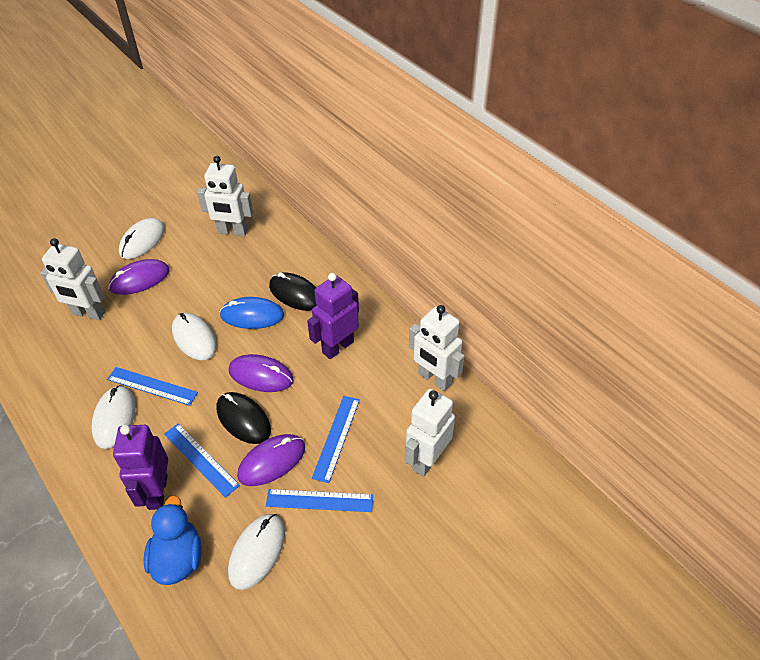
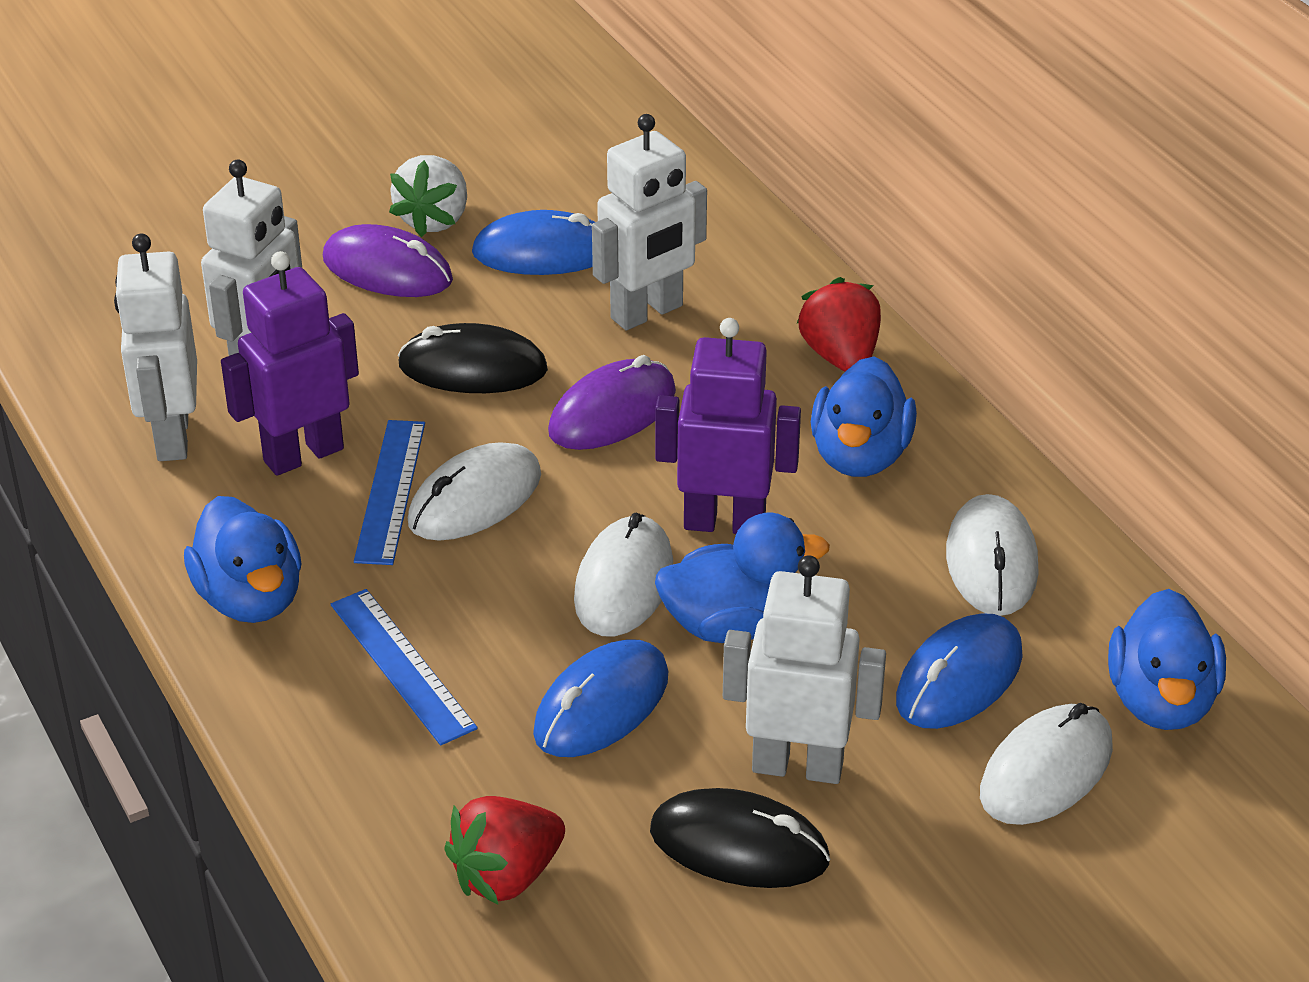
blue duck: 1 -> 4
blue mouse: 1 -> 3
blue ruler: 4 -> 2
purple mouse: 3 -> 2
red strawberry: 0 -> 2
white strawberry: 0 -> 1

